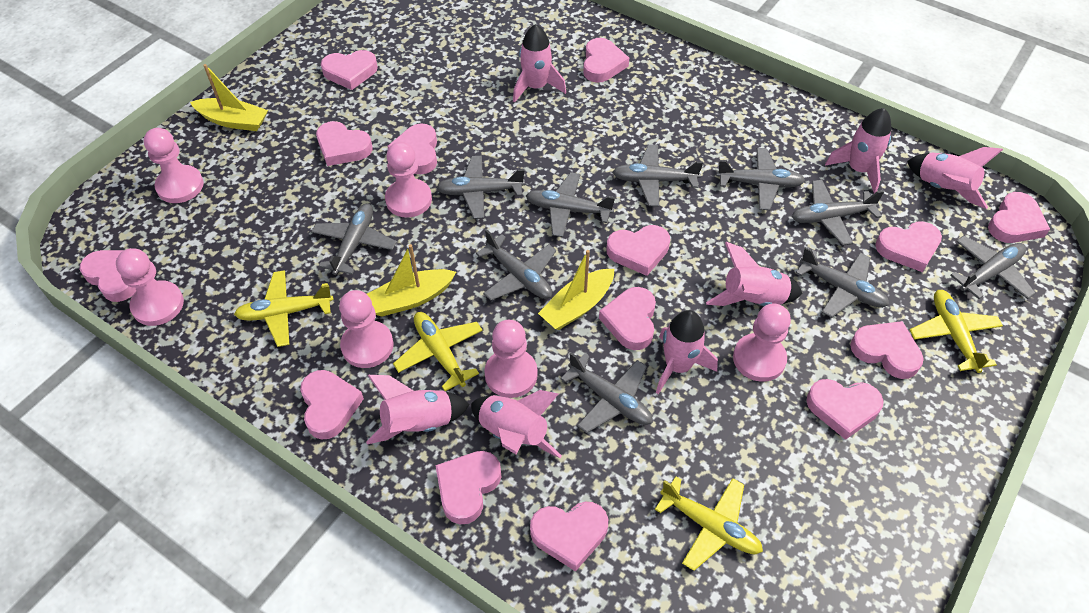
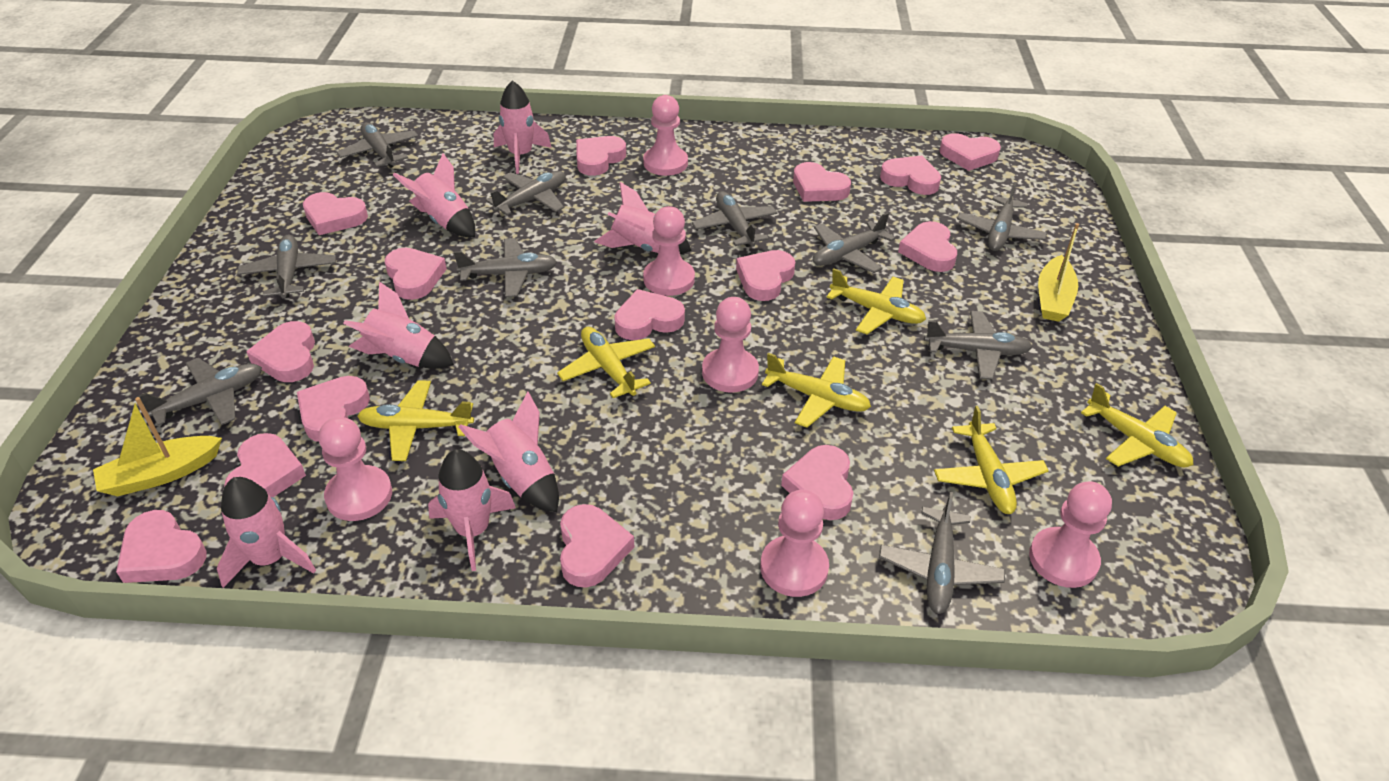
pink heart: 14 -> 15
yellow boat: 3 -> 2
yellow plane: 4 -> 6

